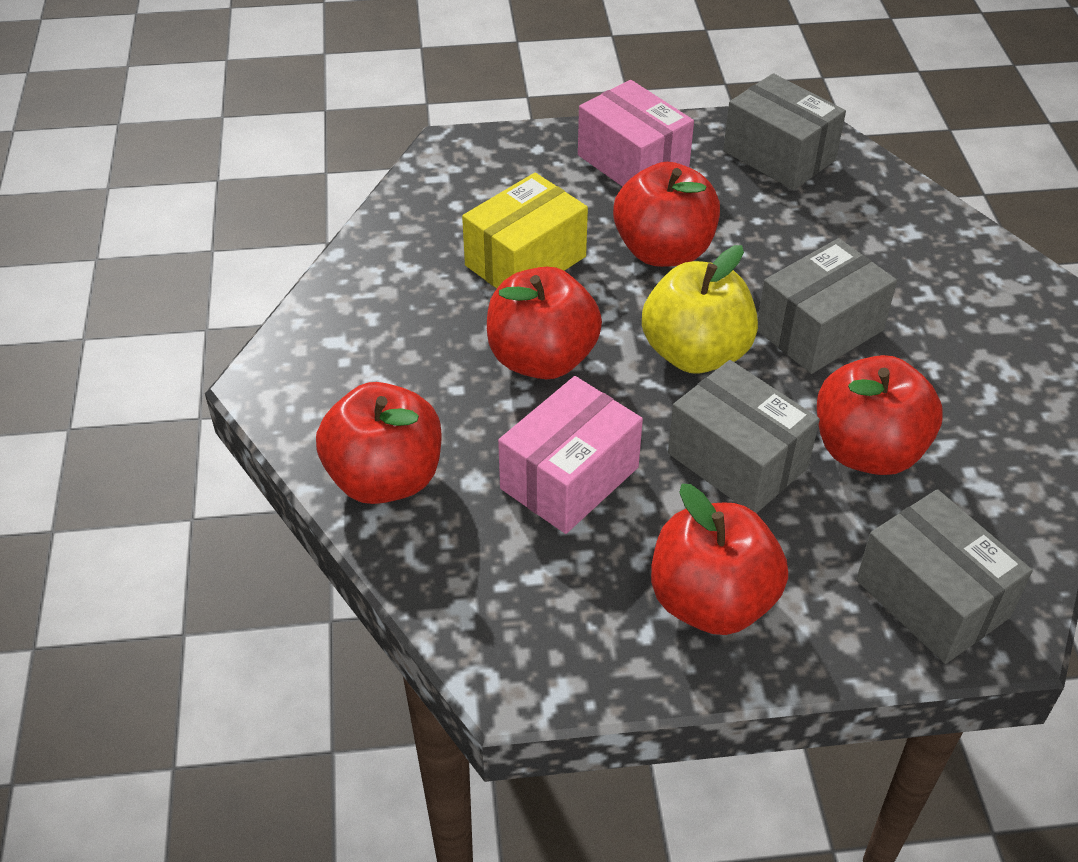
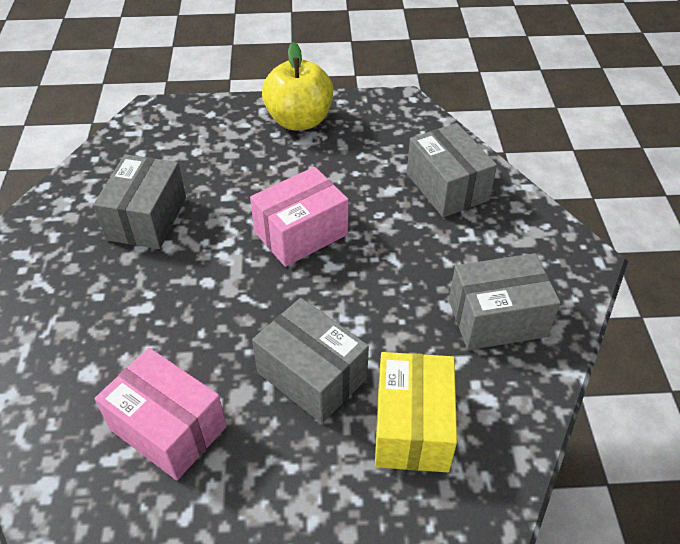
red apple: 5 -> 0

